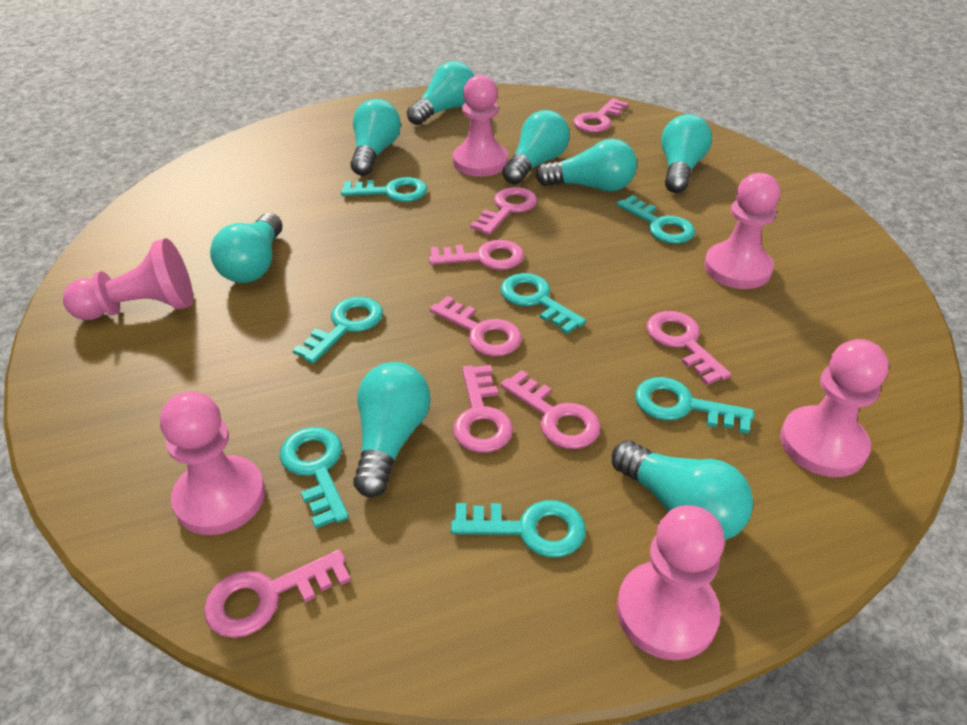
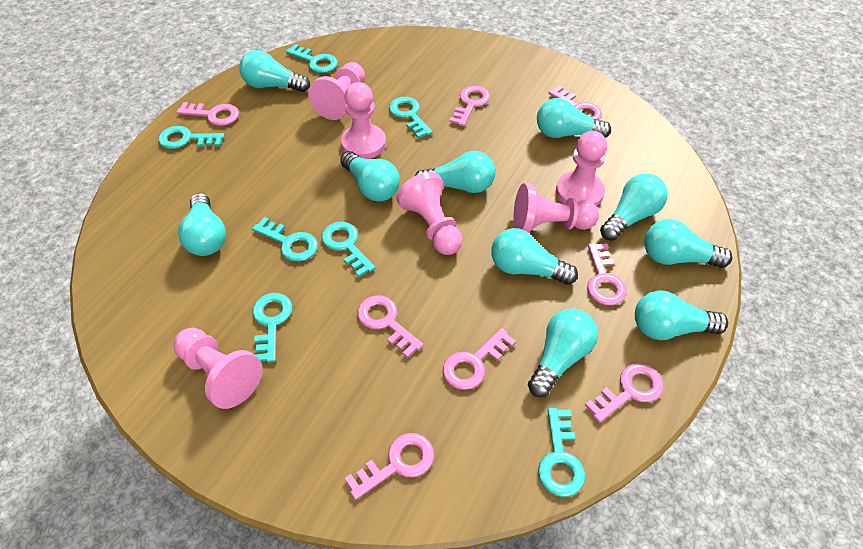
turquoise light bulb: 8 -> 10

